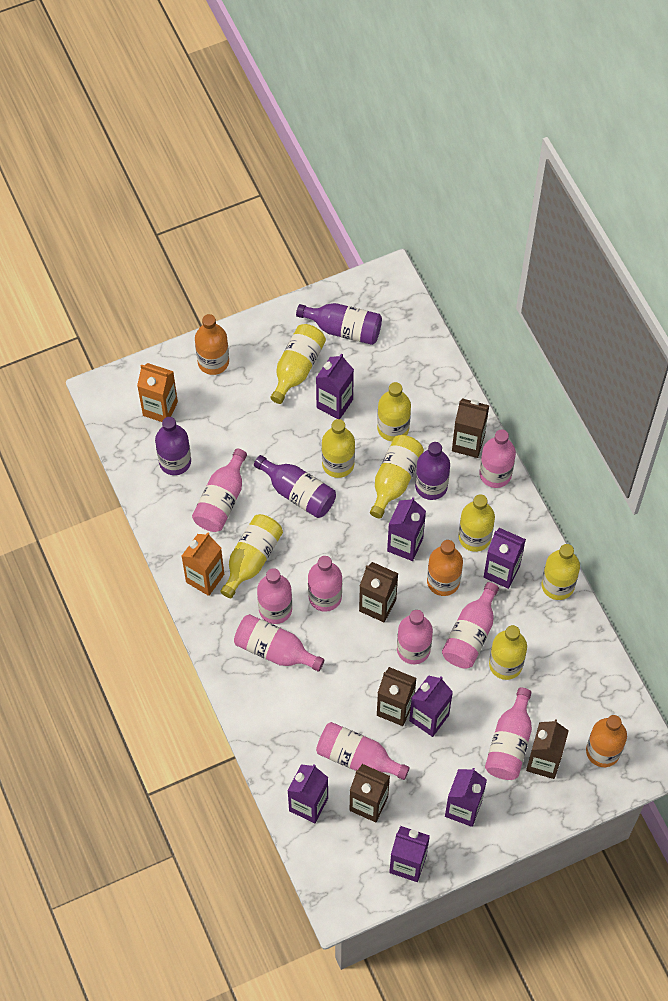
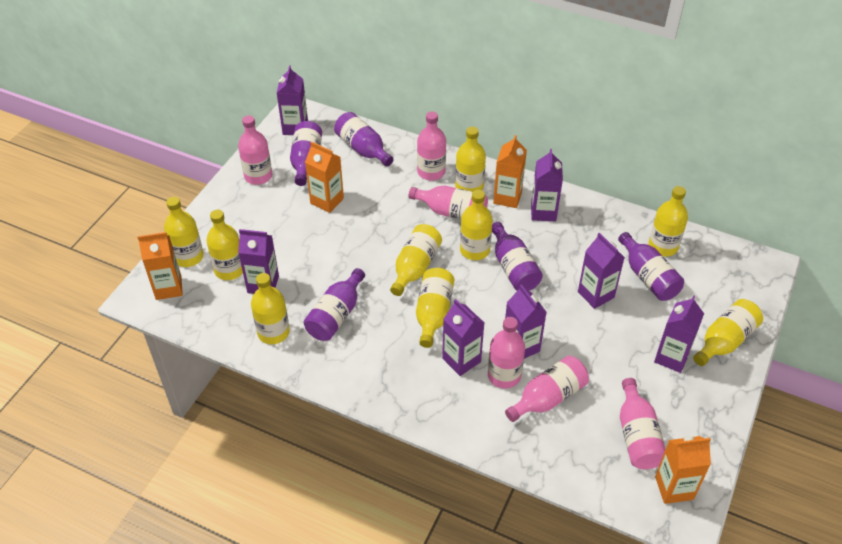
brown carton: 5 -> 0
orange bottle: 3 -> 0
orange carton: 2 -> 4
pink bottle: 9 -> 6
purple bottle: 4 -> 5
yellow bottle: 8 -> 9

